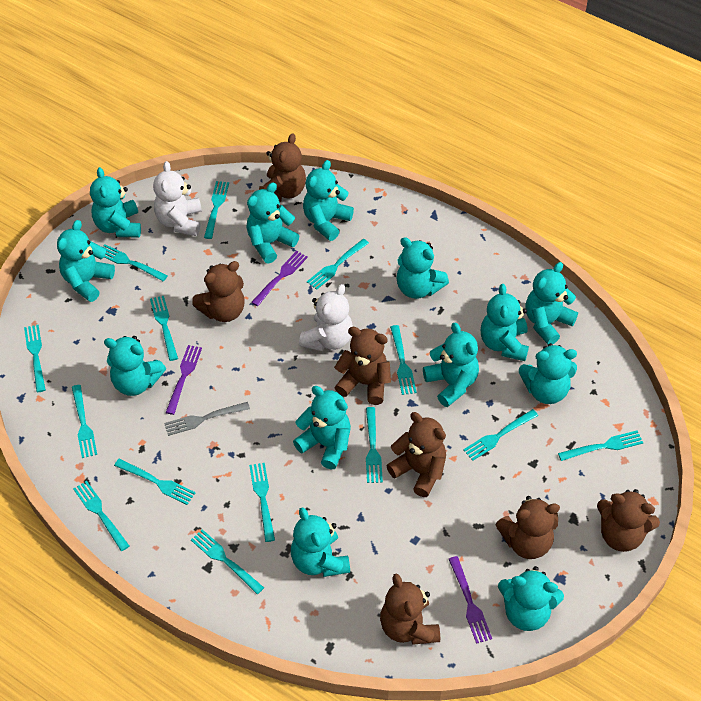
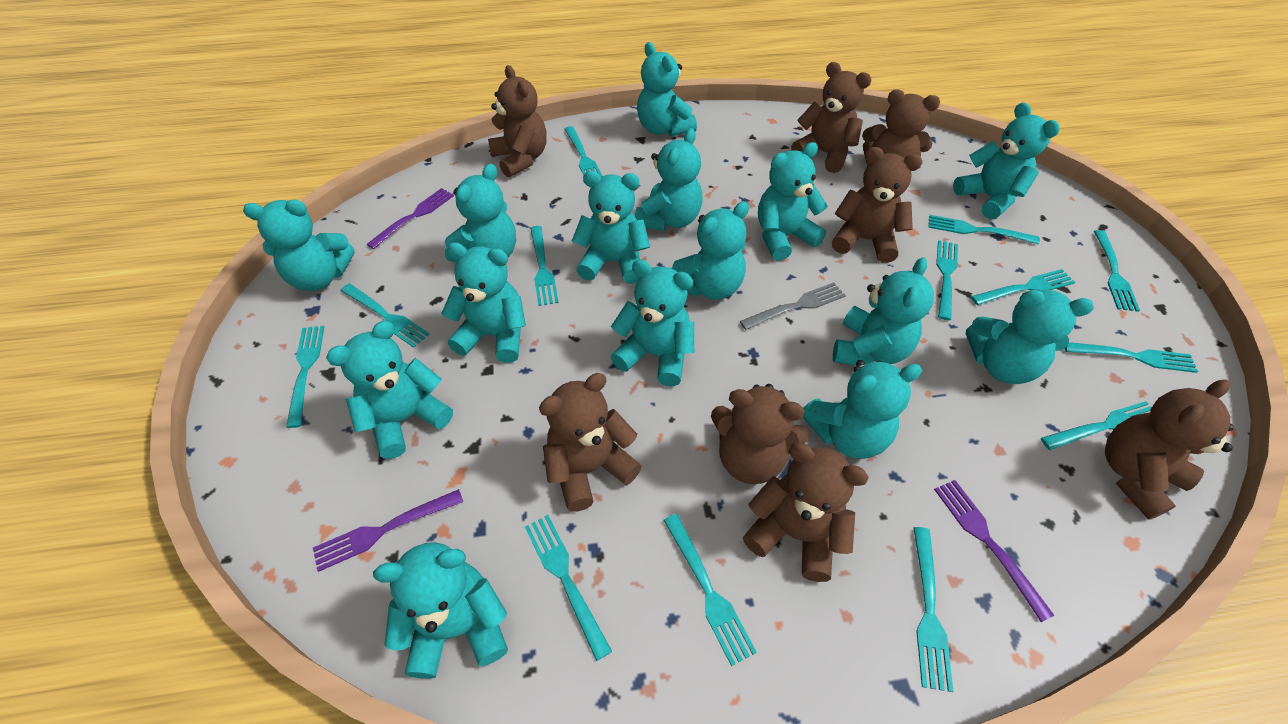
brown teddy bear: 7 -> 8
turquoise fork: 14 -> 13
turquoise teddy bear: 13 -> 15
white teddy bear: 2 -> 0

